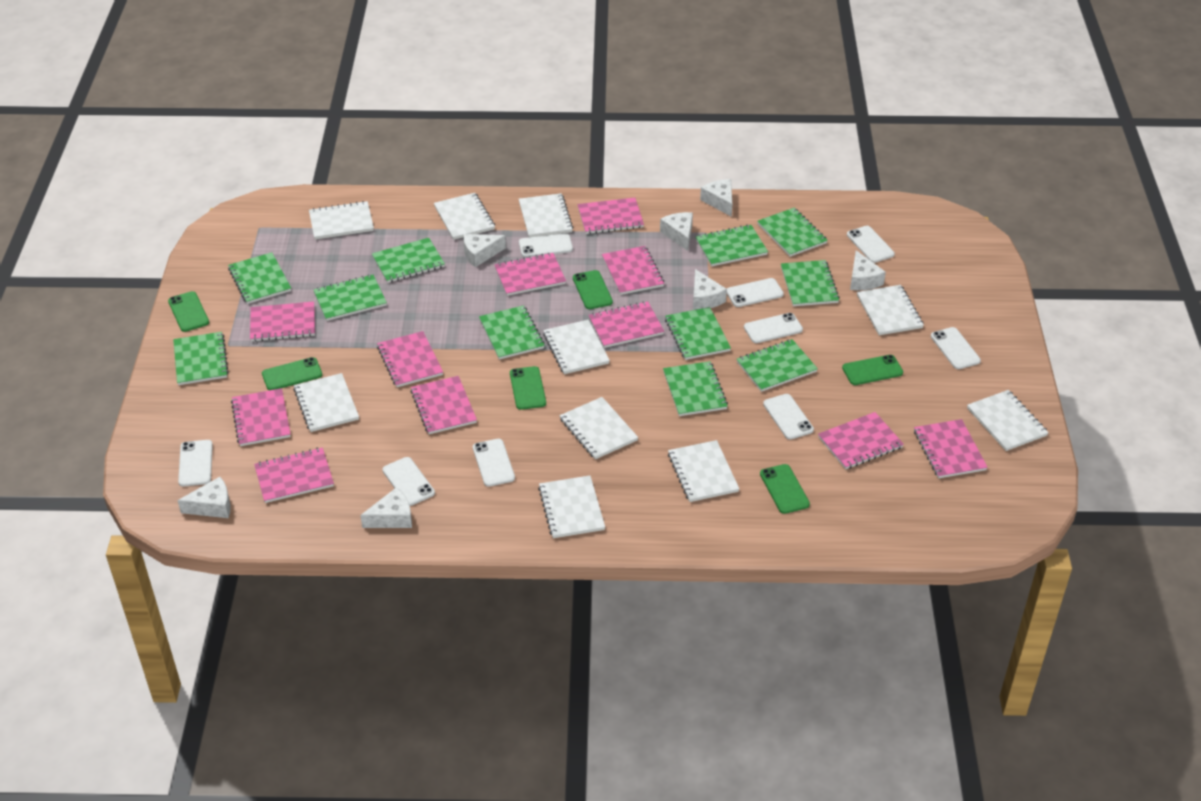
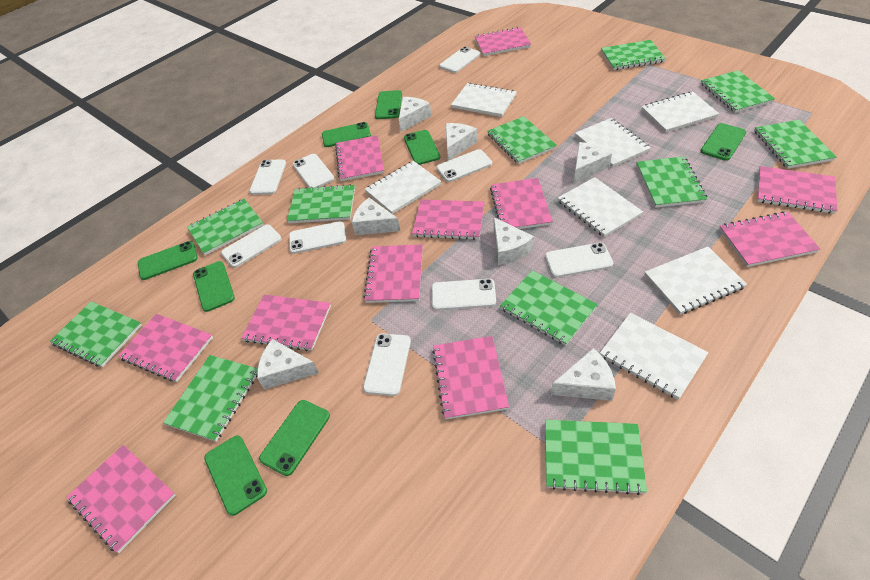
green phone: 6 -> 8
white notebook: 10 -> 7

